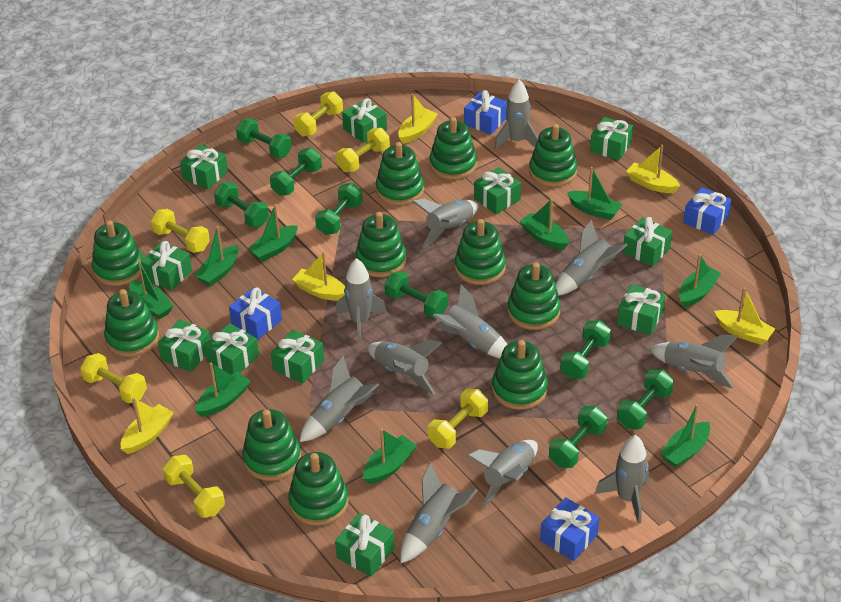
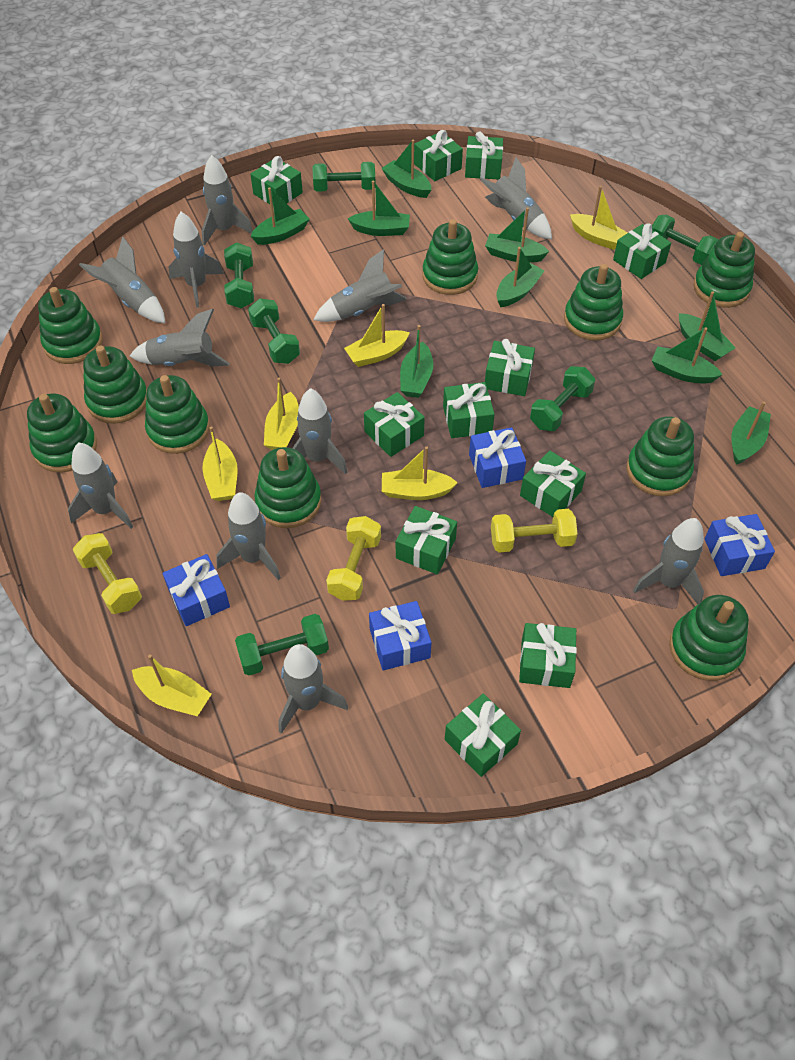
green dumbbell: 8 -> 6
green stacking toy: 11 -> 10
yellow boat: 5 -> 6
yellow dumbbell: 6 -> 3

